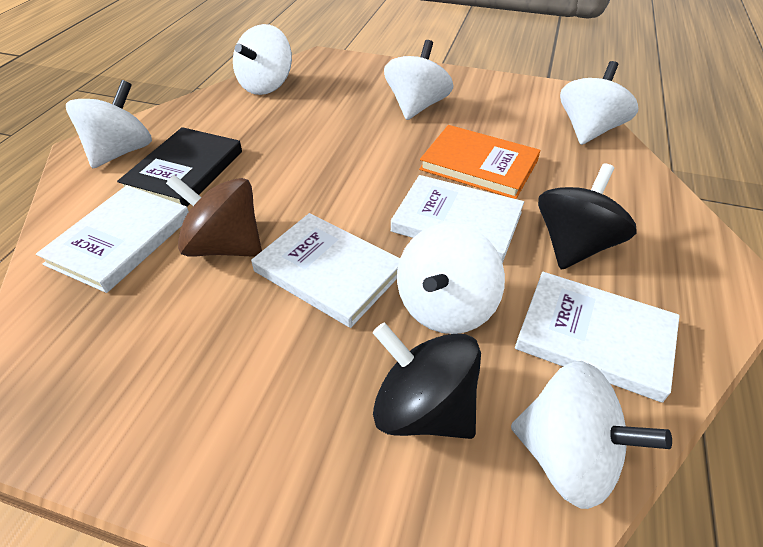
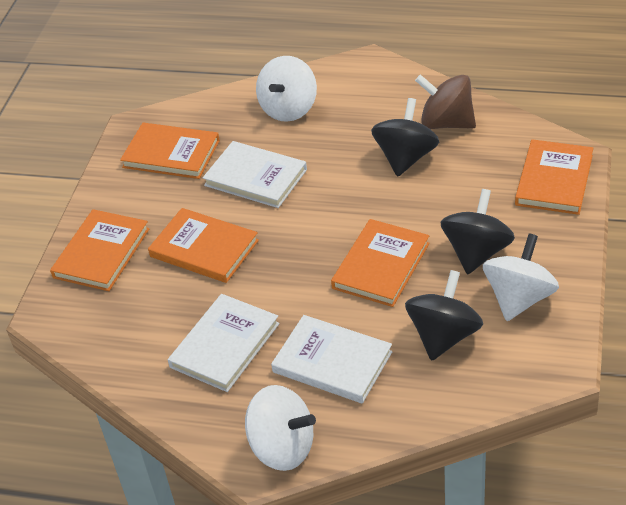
black book: 1 -> 0
black spinning top: 2 -> 3
orange book: 1 -> 5
white book: 4 -> 3
white spinning top: 6 -> 3

